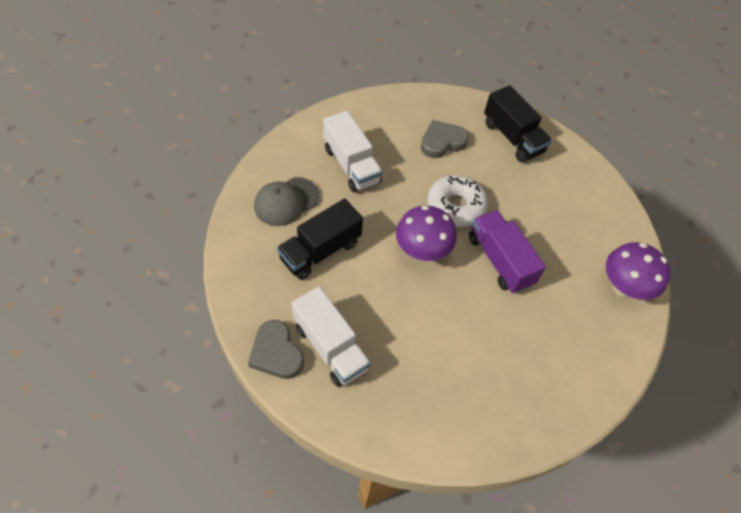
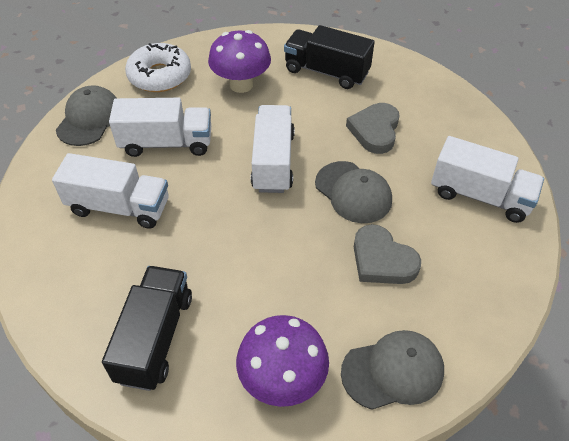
grey cap: 1 -> 3
purple truck: 1 -> 0
white truck: 2 -> 4

